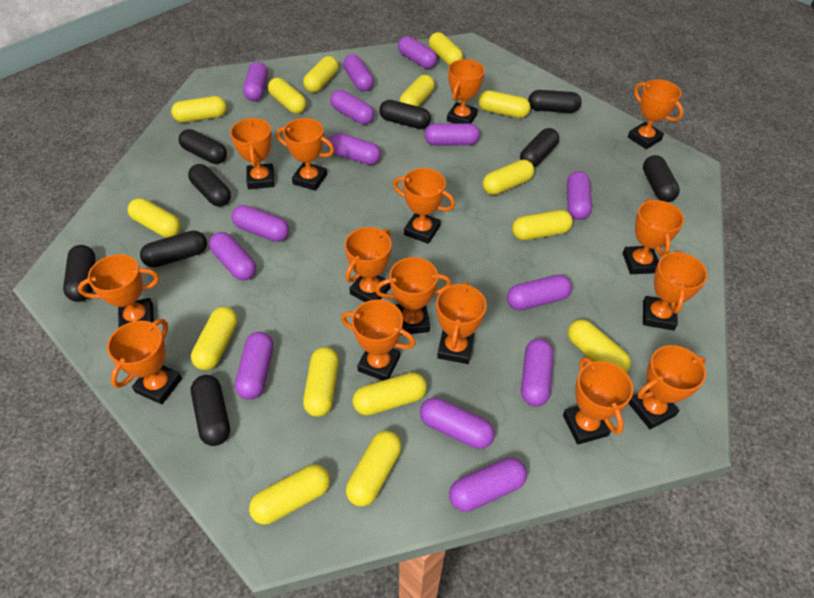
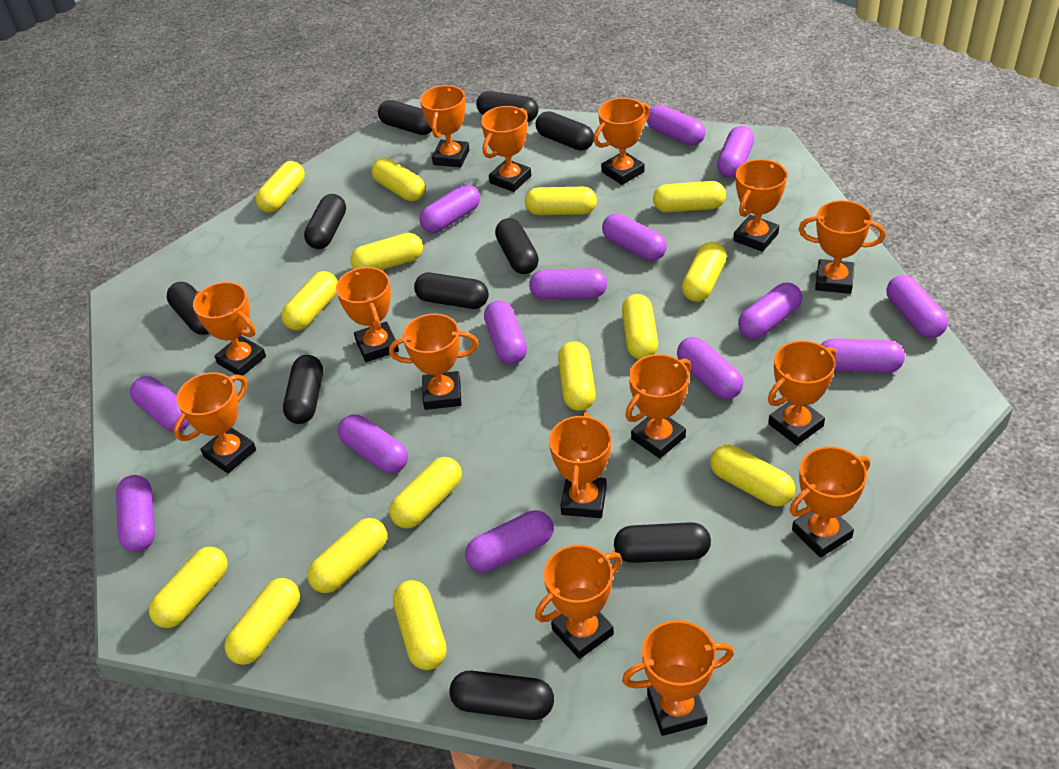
black capsule: 9 -> 10

